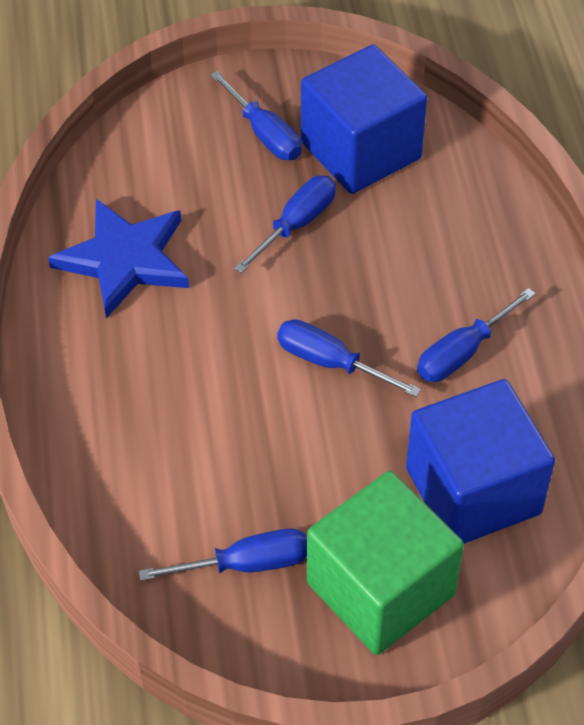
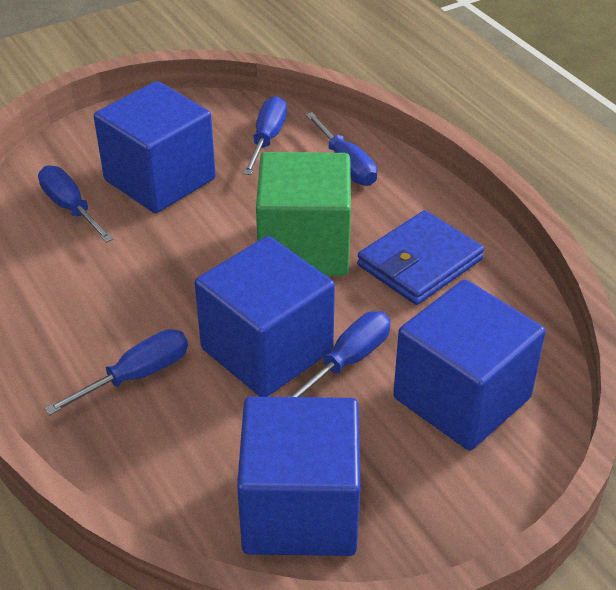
blue cube: 2 -> 4
blue star: 1 -> 0
blue wallet: 0 -> 1

